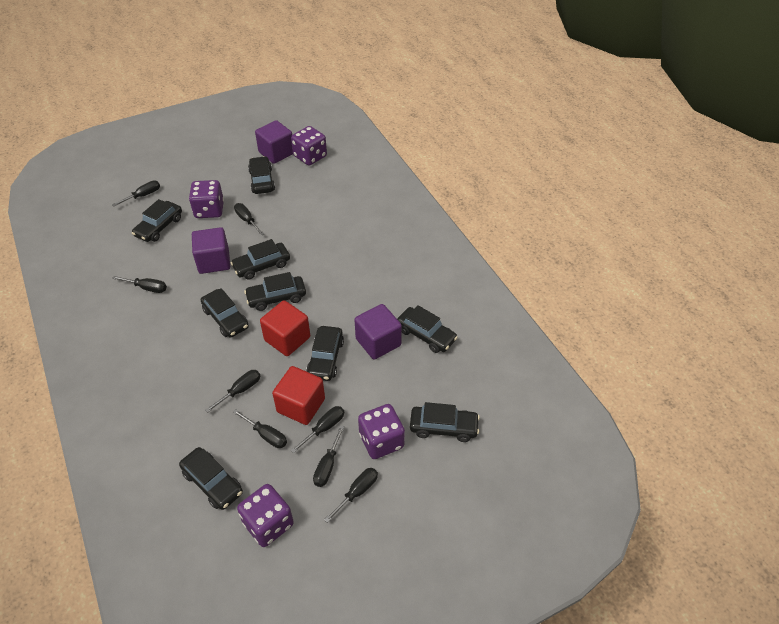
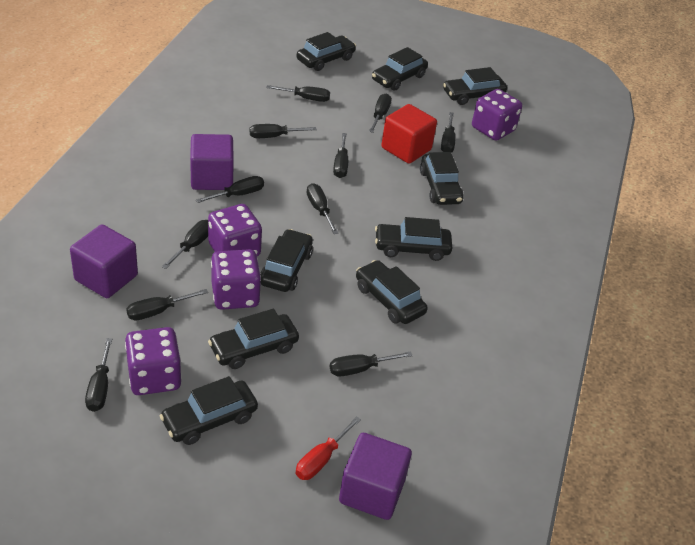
black screwdriver: 8 -> 11
red cube: 2 -> 1
red screwdriver: 0 -> 1

